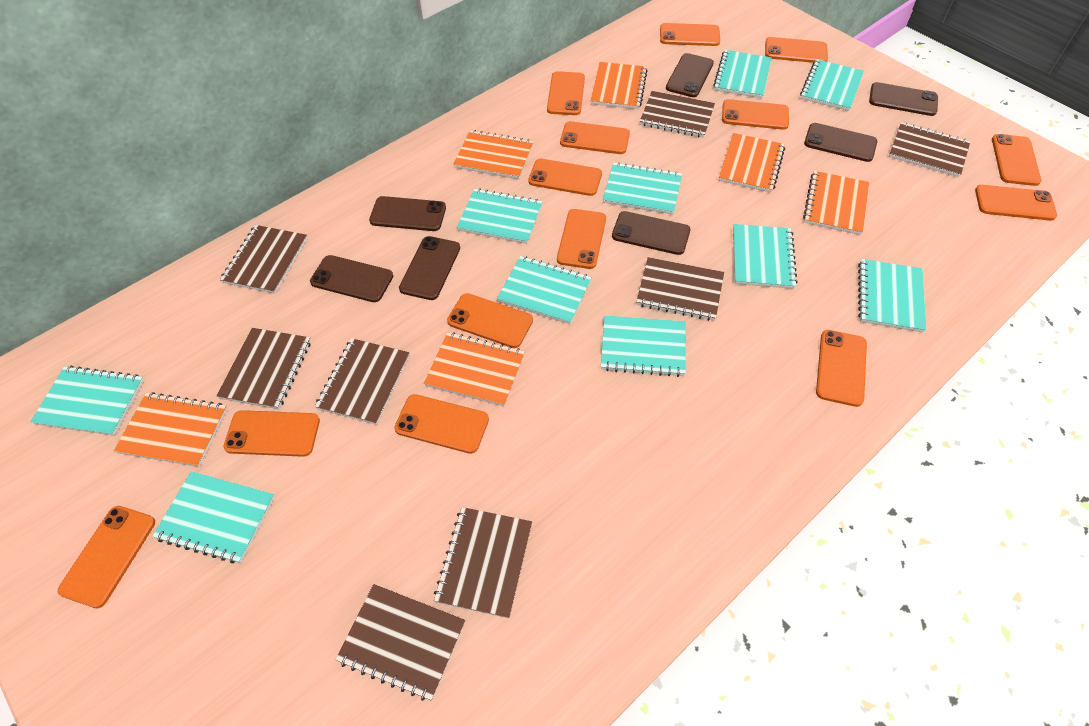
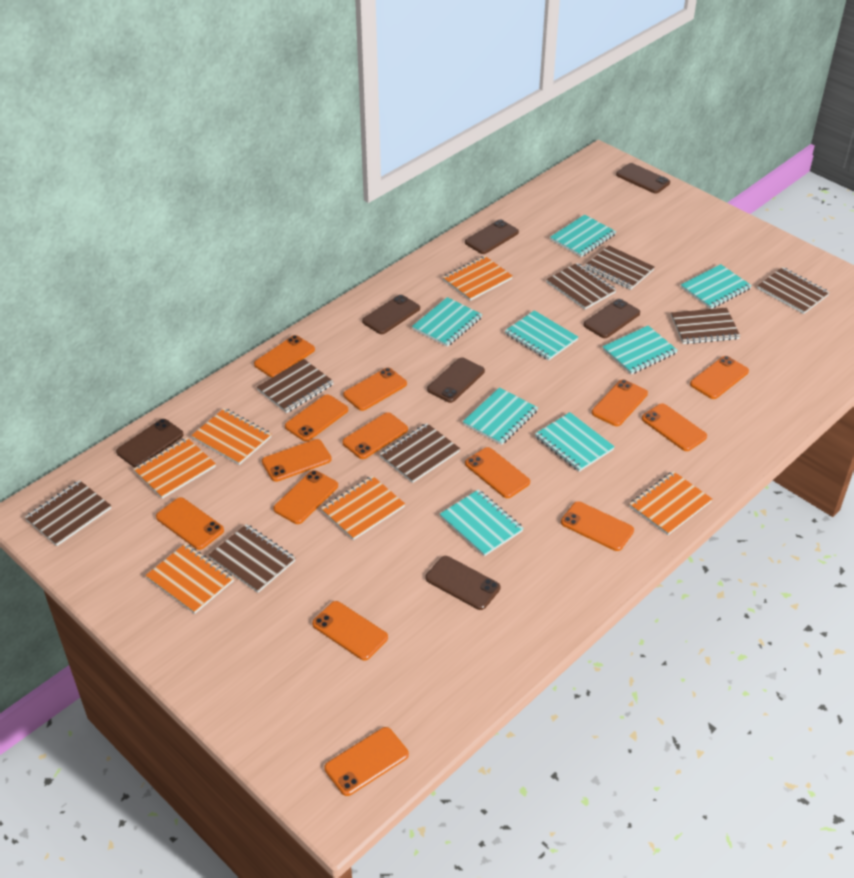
turquoise notebook: 10 -> 8

